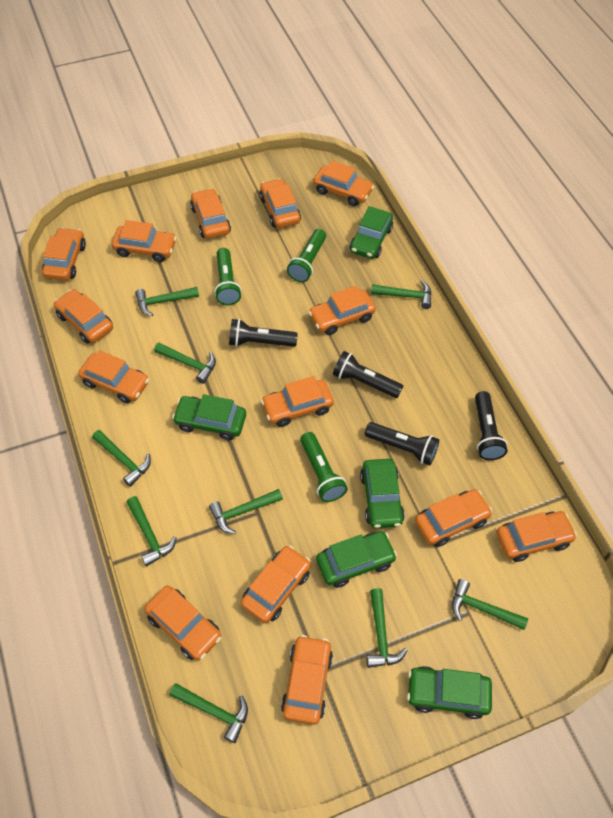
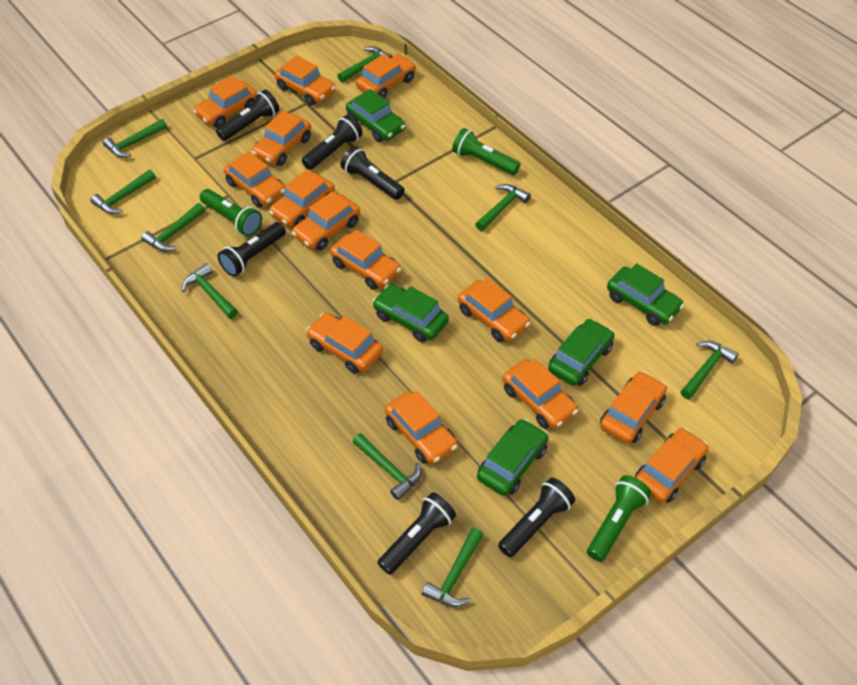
black flashlight: 4 -> 6

